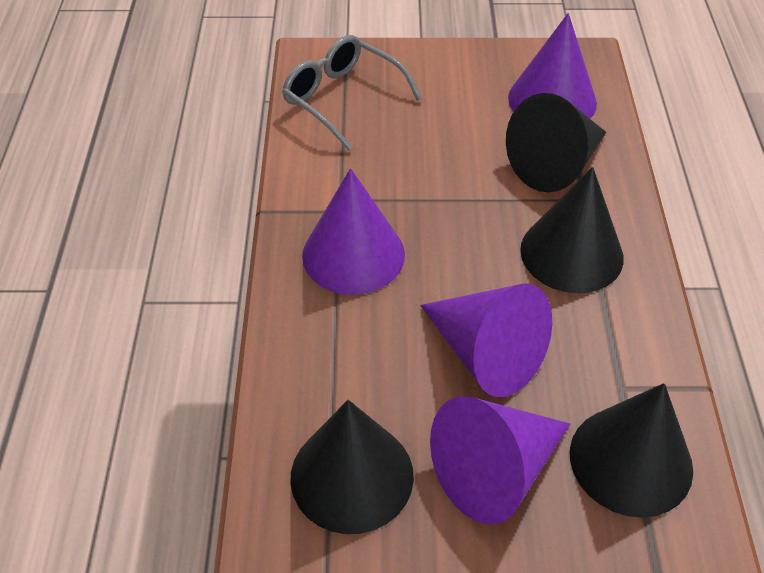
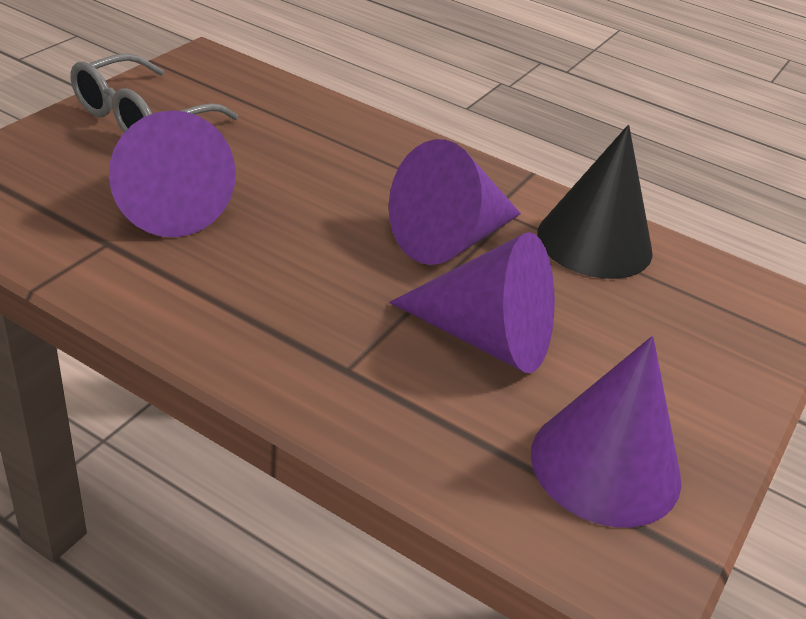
black cone: 4 -> 1

